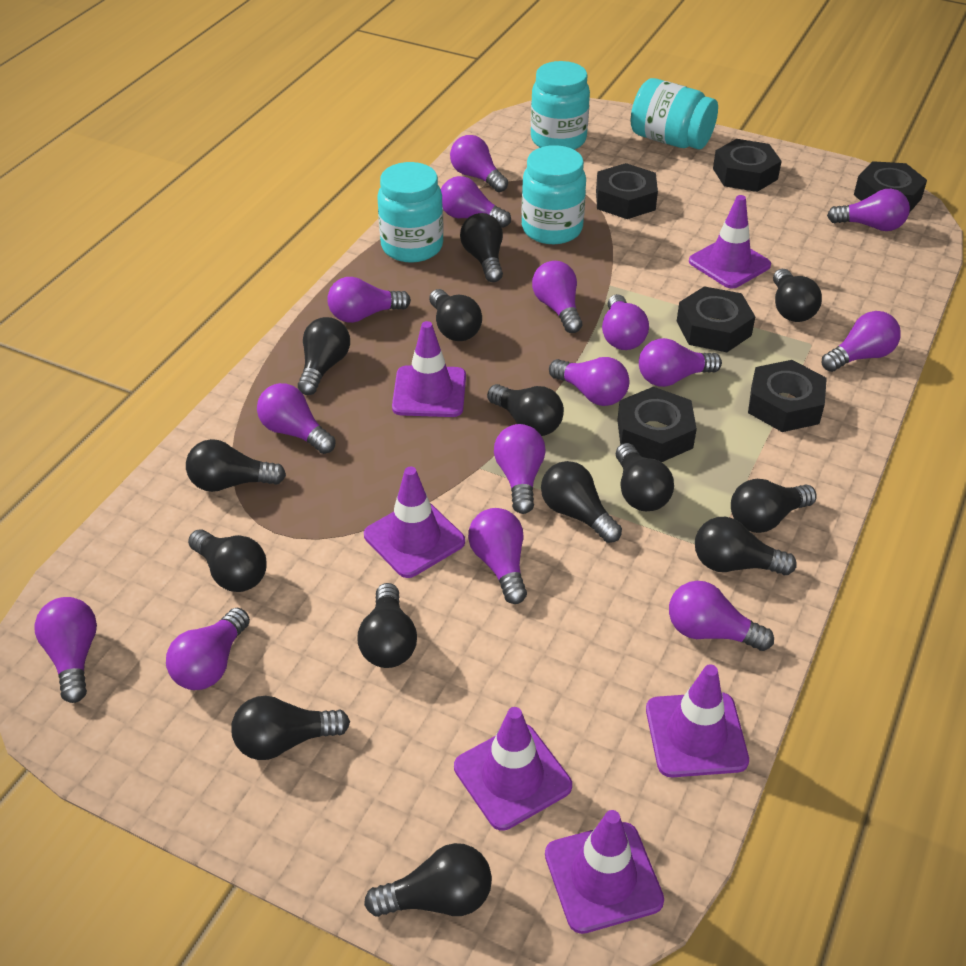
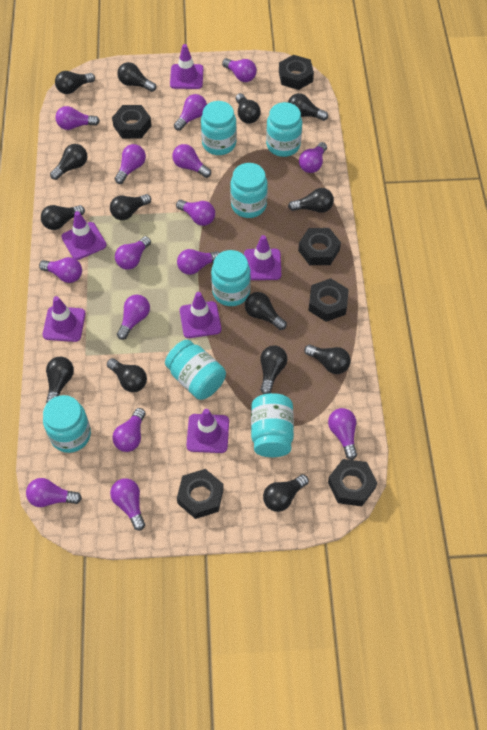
turquoise jar: 4 -> 7

